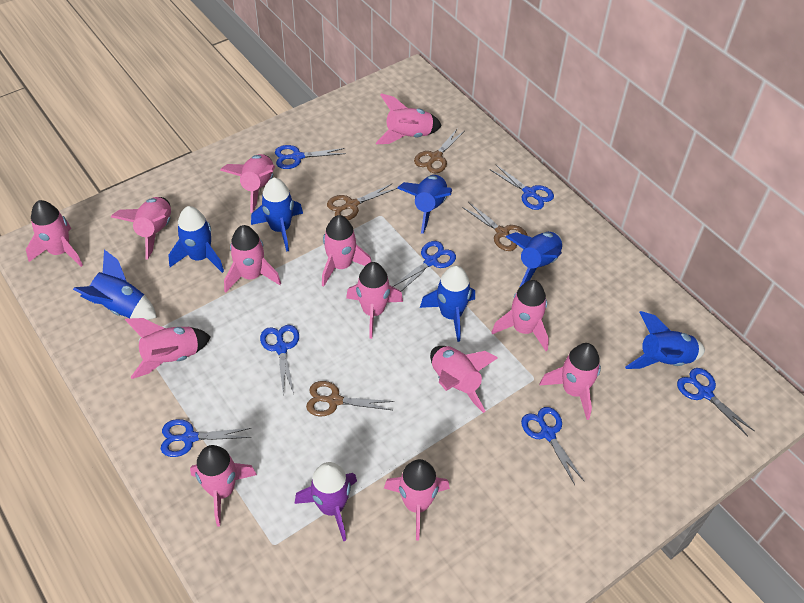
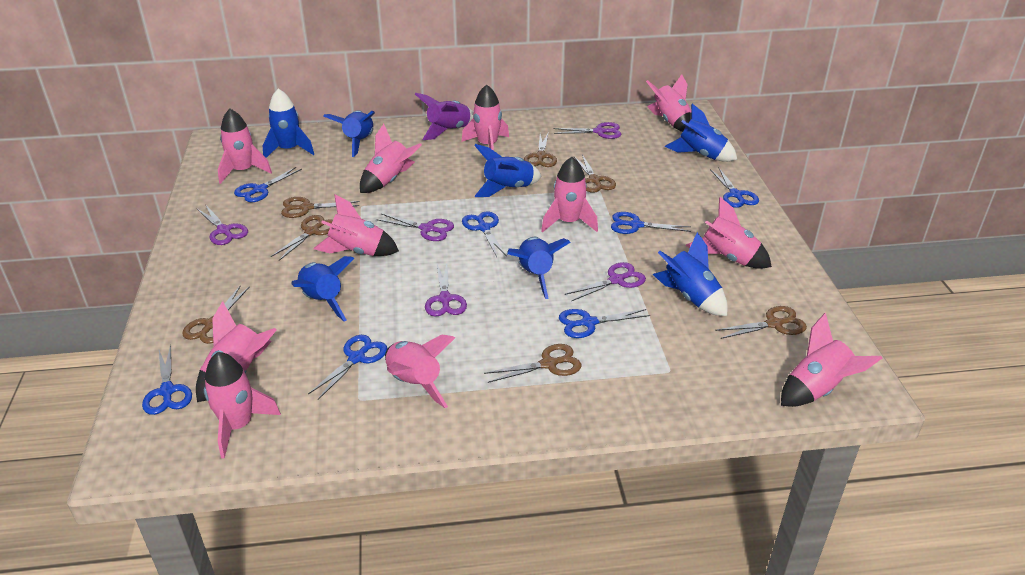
brown scissors: 4 -> 7
pink rocket: 13 -> 11
purple scissors: 0 -> 5

